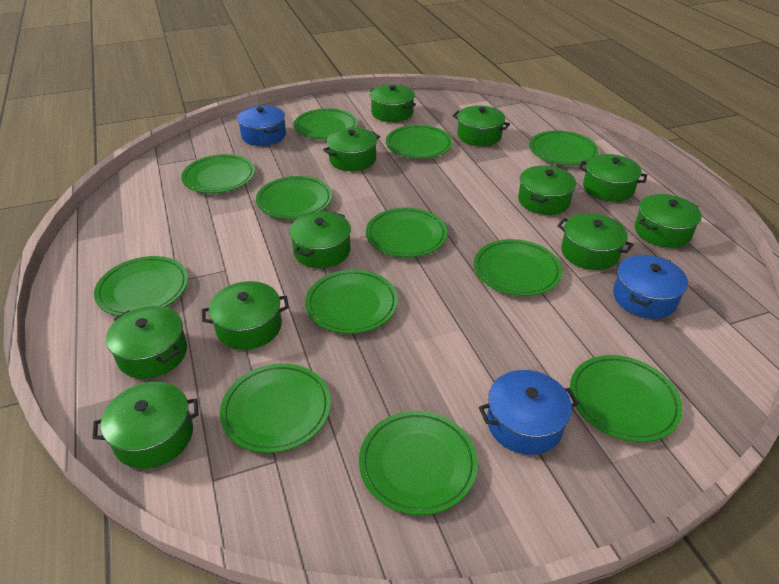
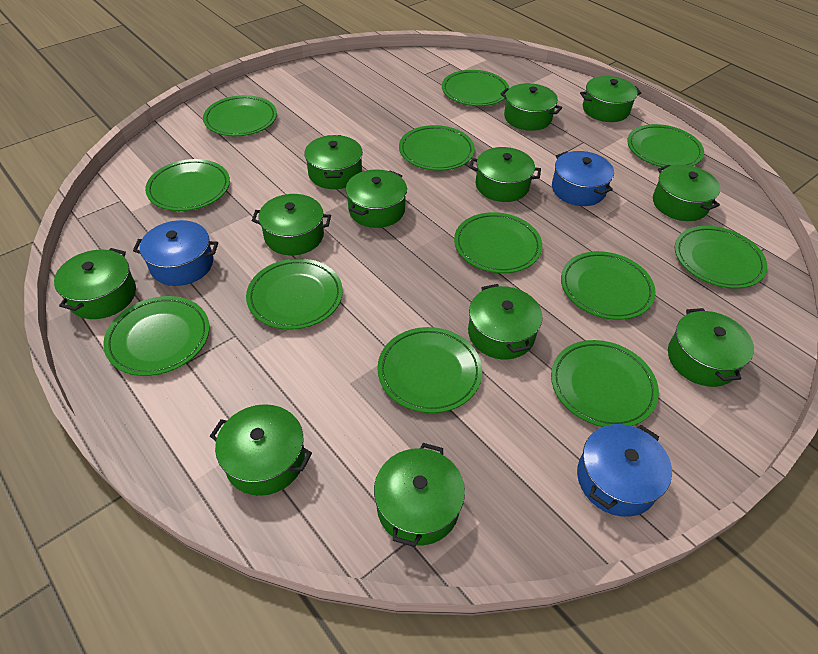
green pot: 11 -> 12

